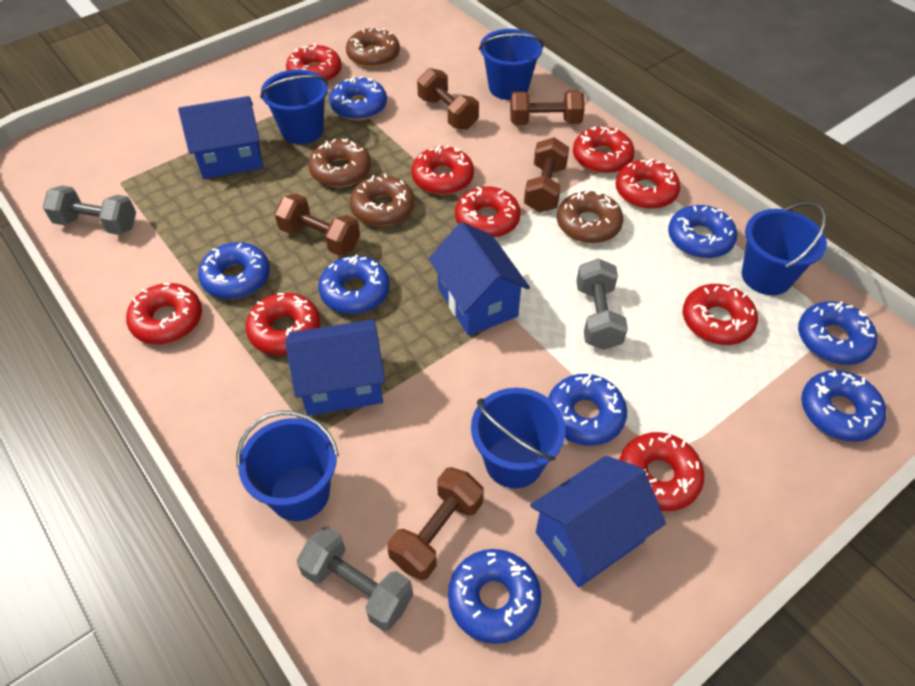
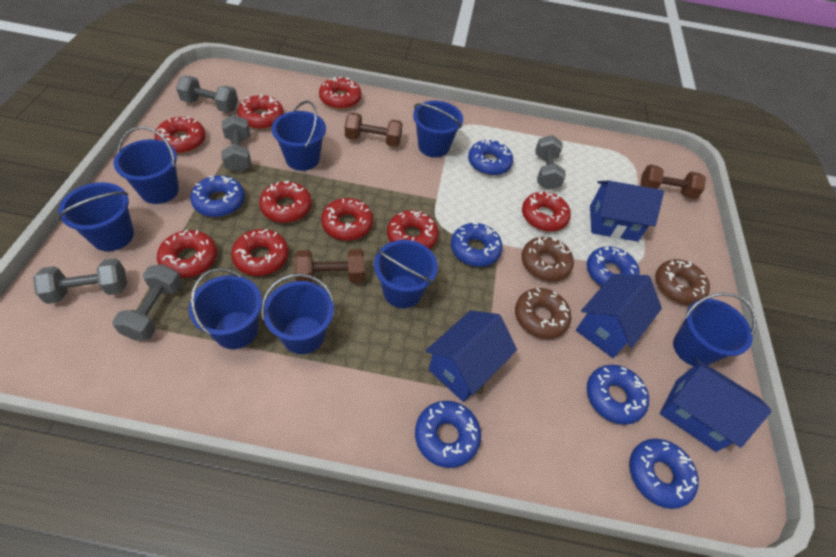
blue bucket: 5 -> 8
blue donut: 8 -> 7
brown donut: 4 -> 3
brown dumbbell: 5 -> 3
grey dumbbell: 3 -> 5

